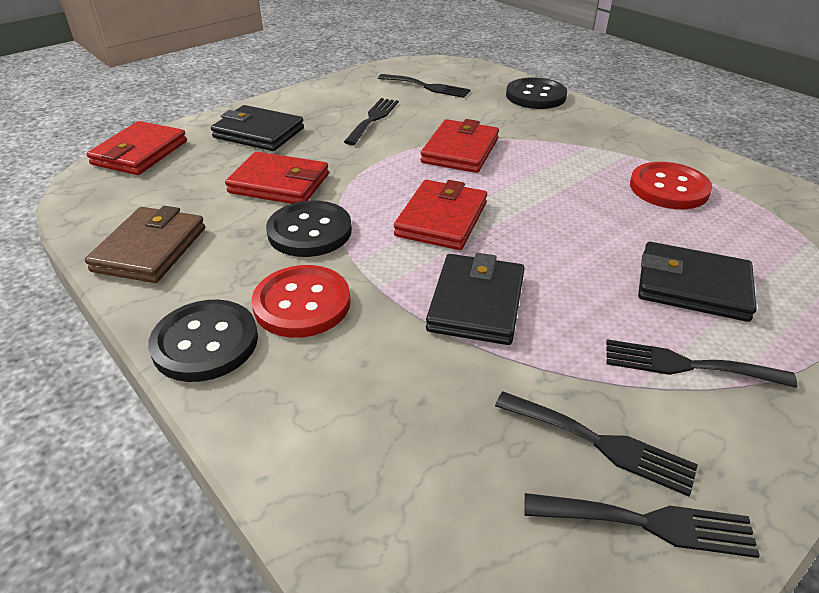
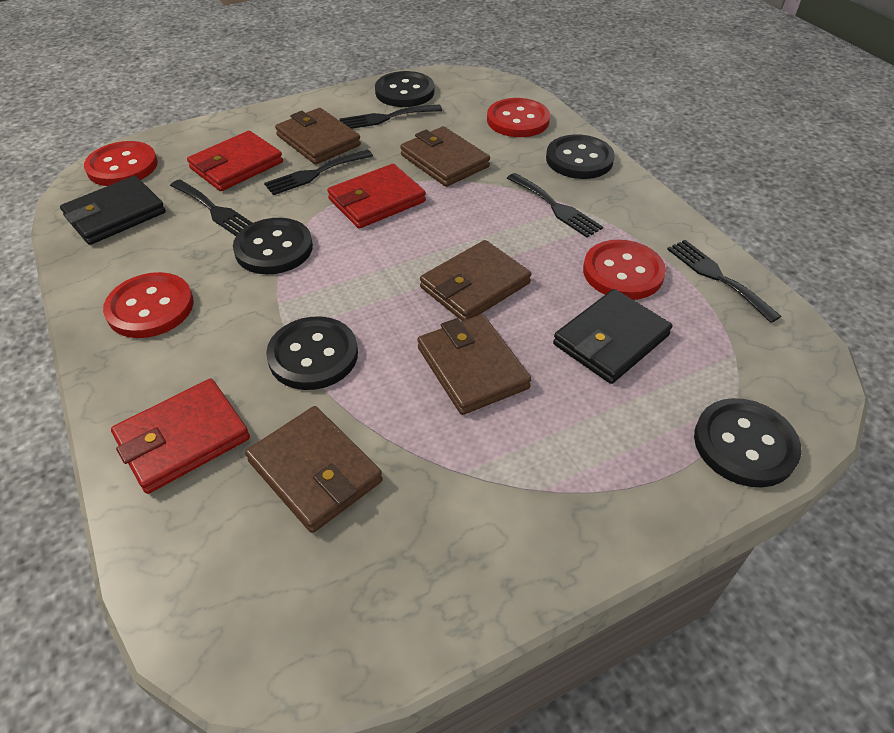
black button: 3 -> 5
black wallet: 3 -> 2
brown wallet: 1 -> 5
red button: 2 -> 4
red wallet: 4 -> 3

